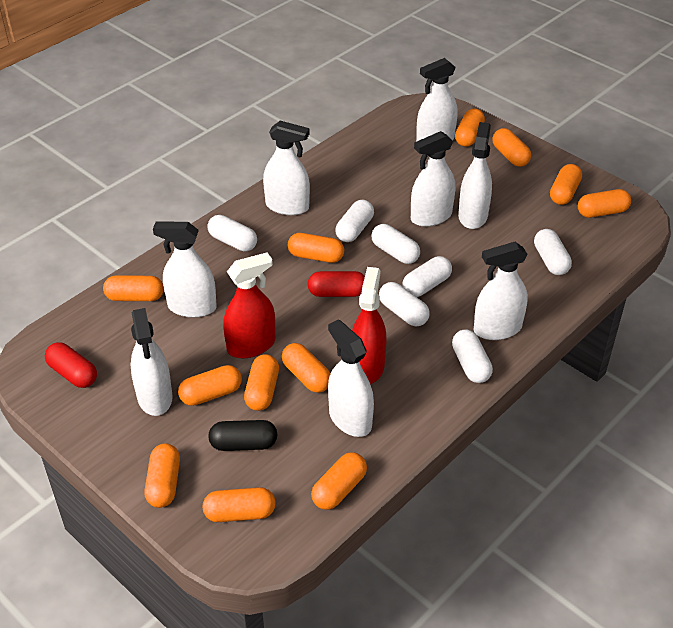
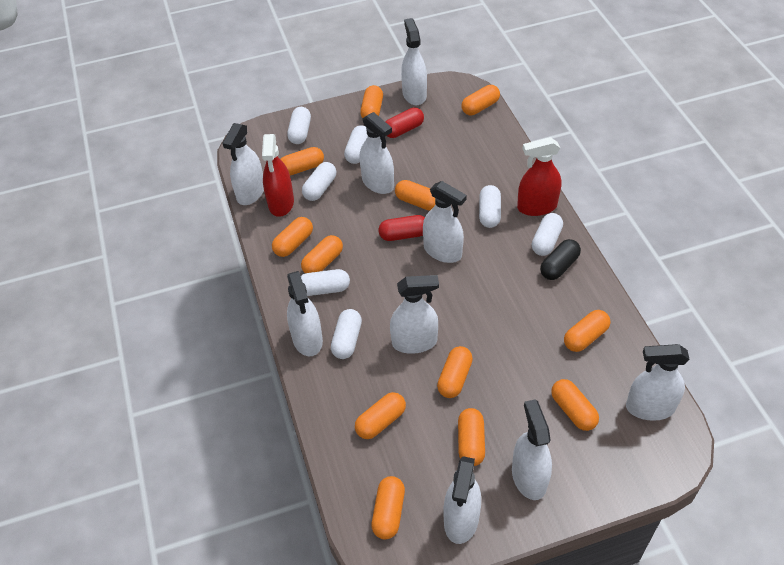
white spray bottle: 8 -> 9

